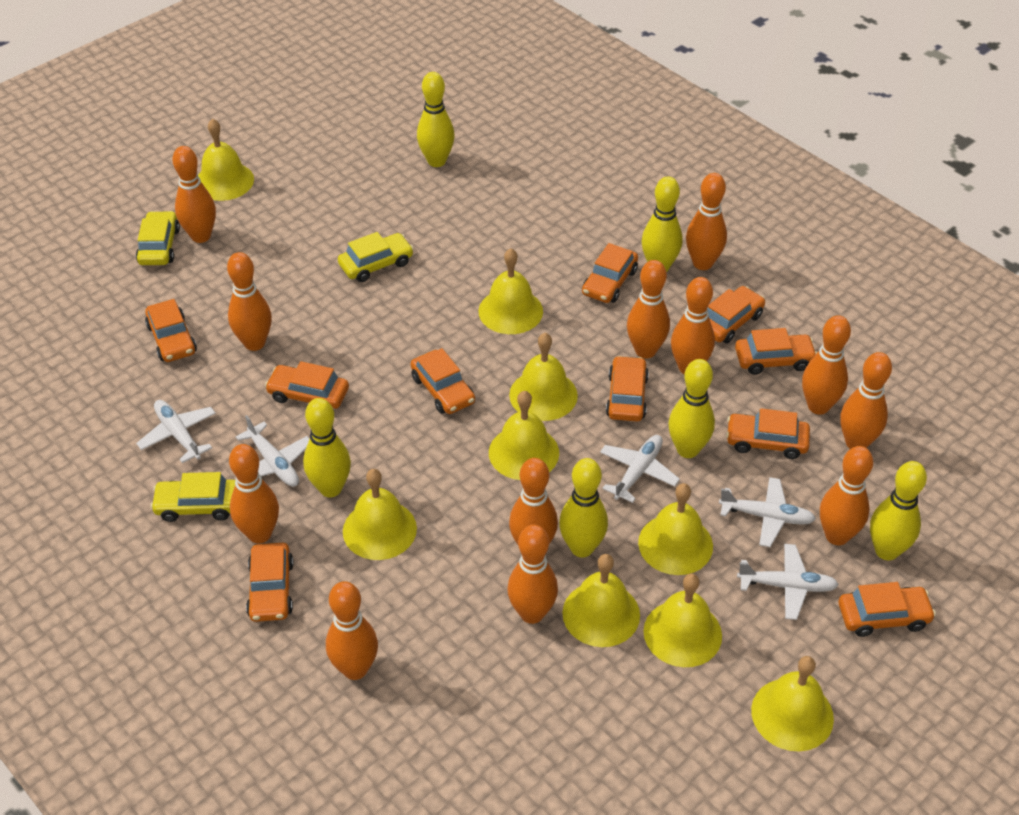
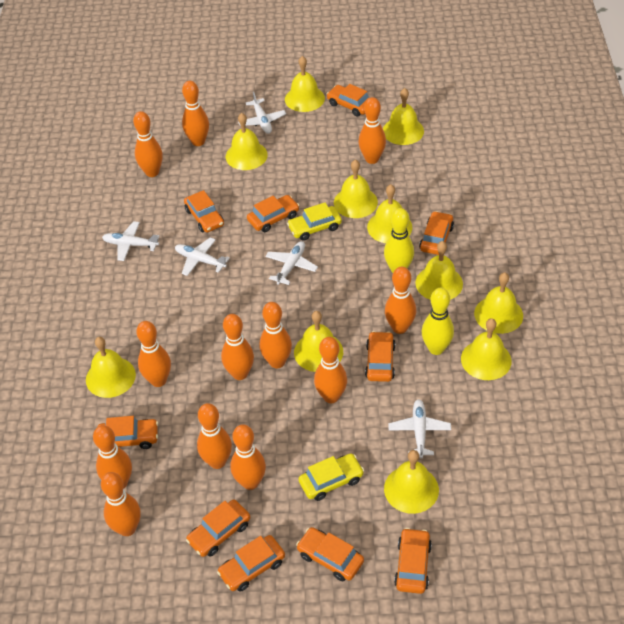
yellow bell: 9 -> 11
yellow bowling pin: 6 -> 2
yellow car: 3 -> 2

